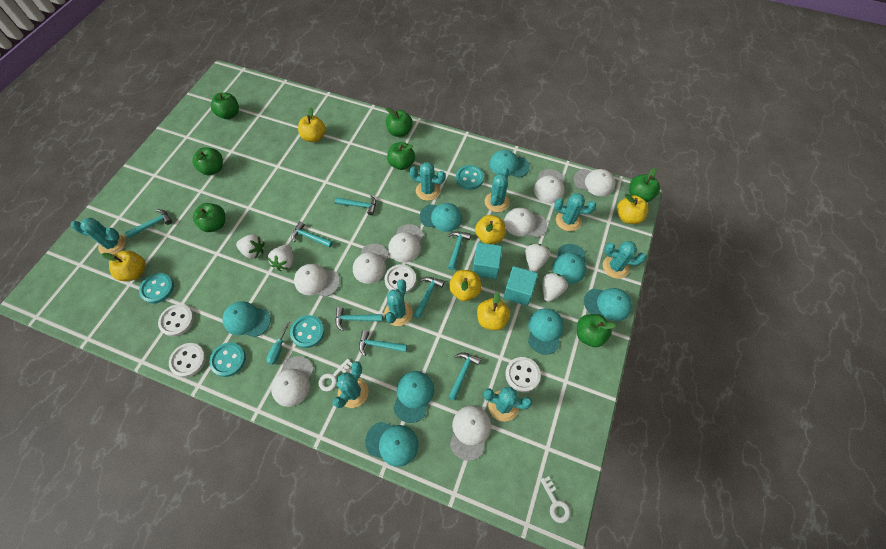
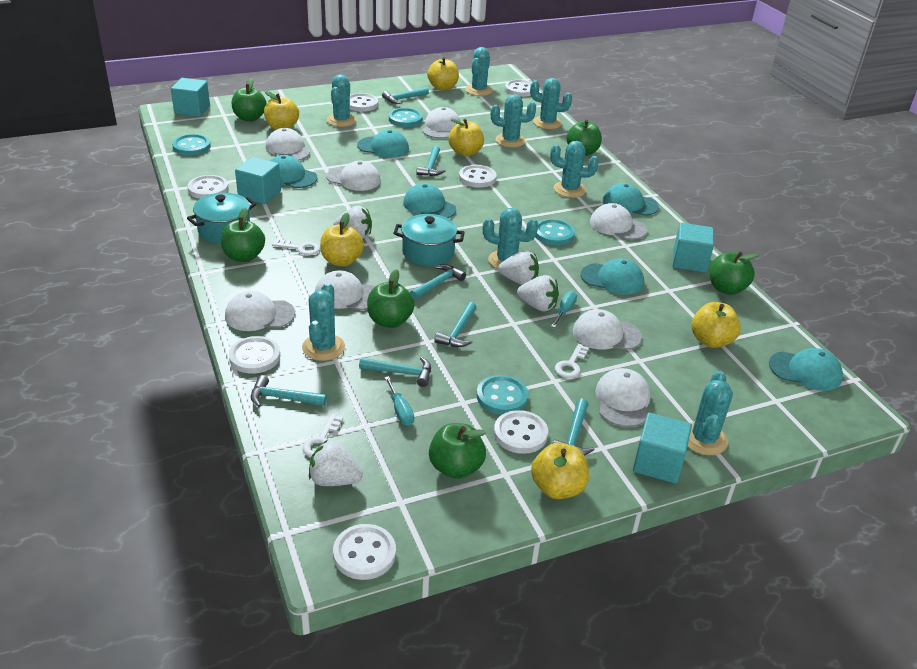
green apple: 7 -> 6
turquoise cap: 8 -> 6
turquoise cube: 2 -> 4
turquoise hammer: 8 -> 7
turquoise pot: 0 -> 2
turquoise screwdriver: 1 -> 2
white button: 4 -> 7
white key: 2 -> 3

